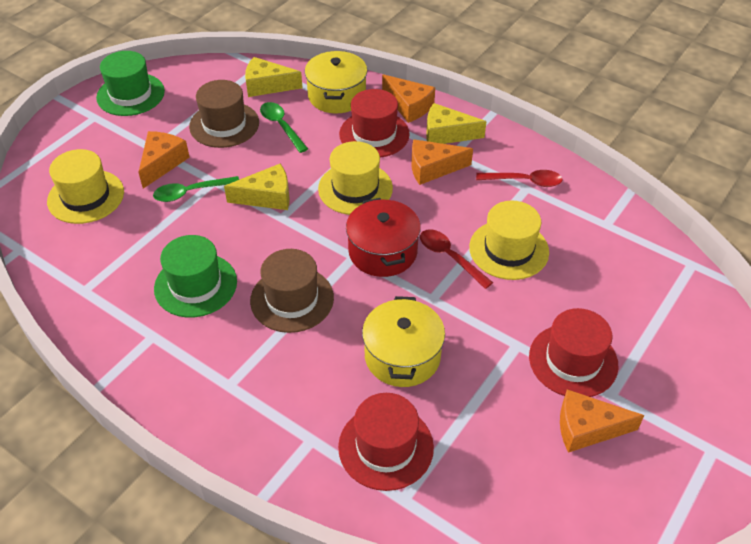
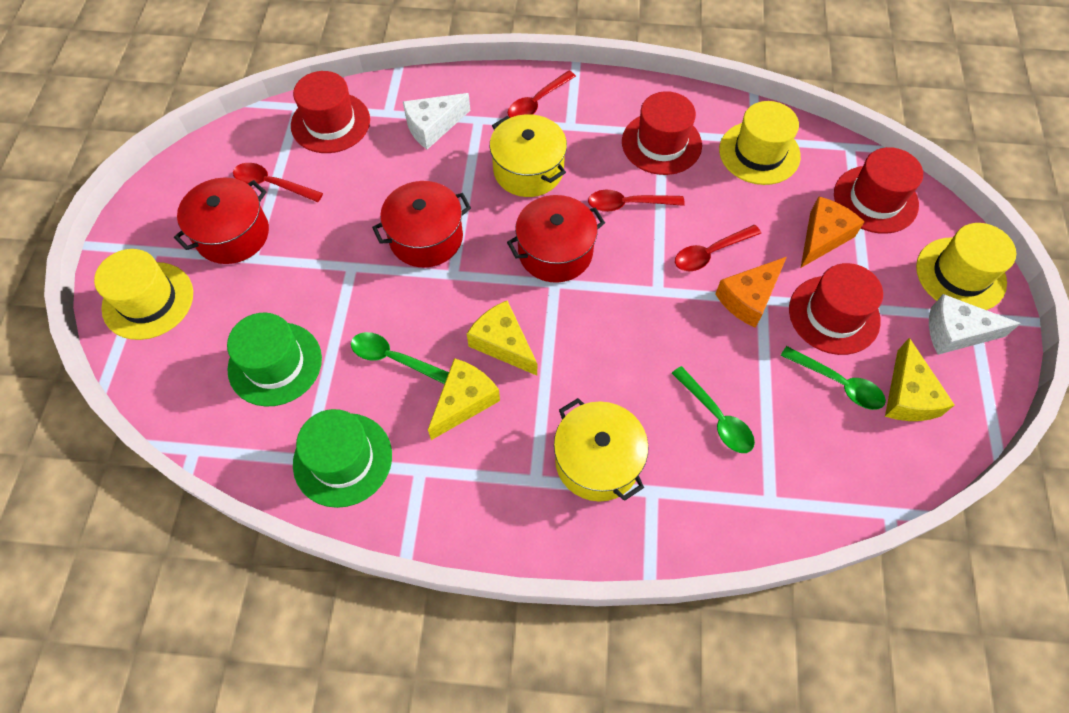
brown hat: 2 -> 0
green spoon: 2 -> 3
orange cheese: 4 -> 2
red hat: 3 -> 4
red pot: 1 -> 3
red spoon: 2 -> 4
white cheese: 0 -> 2

